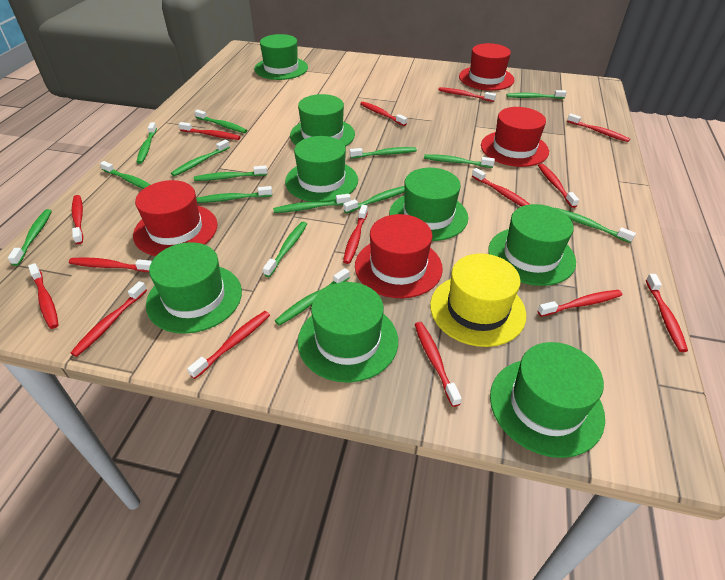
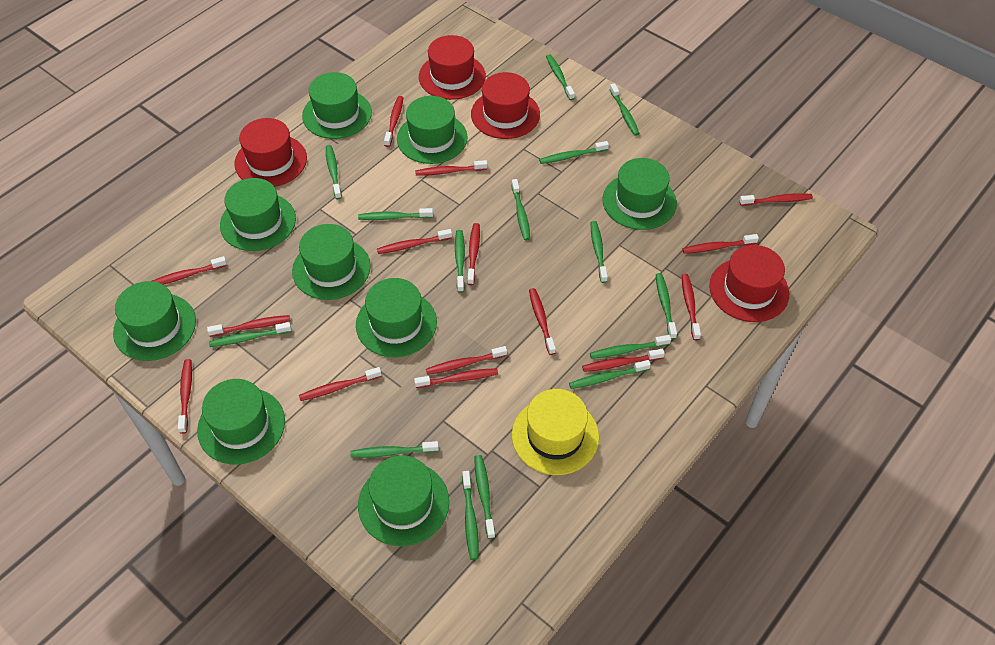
green hat: 8 -> 9

